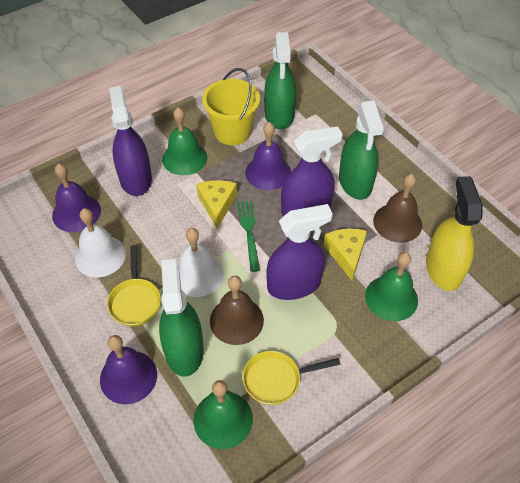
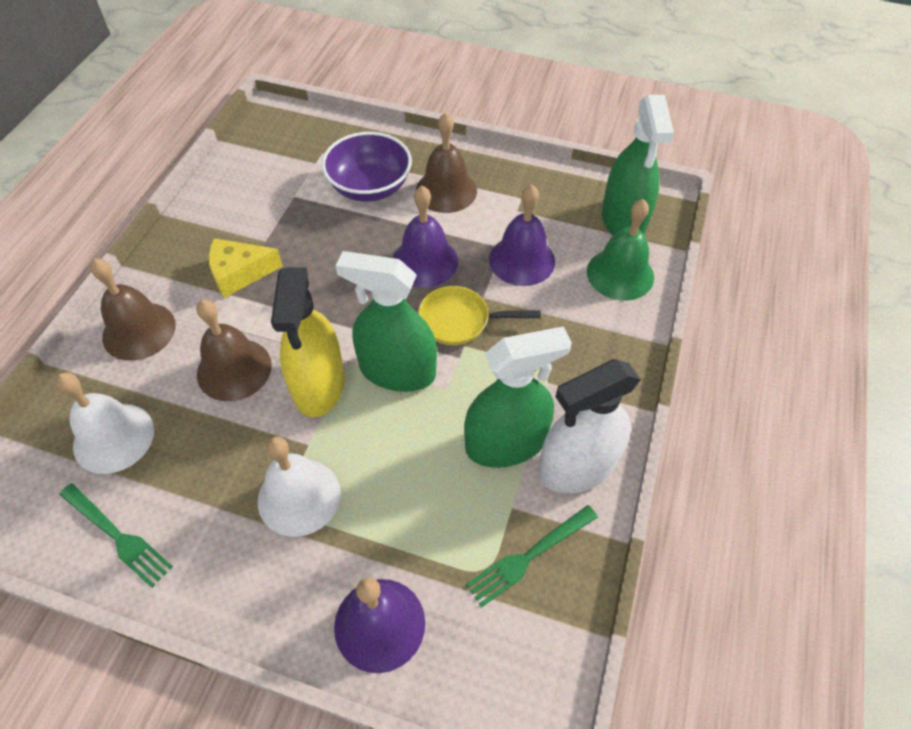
brown bell: 2 -> 3
green bell: 3 -> 1
green fork: 1 -> 2
purple bowl: 0 -> 1
purple spray bottle: 3 -> 0
white spray bottle: 0 -> 1
yellow bucket: 1 -> 0
yellow cheese: 2 -> 1
yellow pan: 2 -> 1

